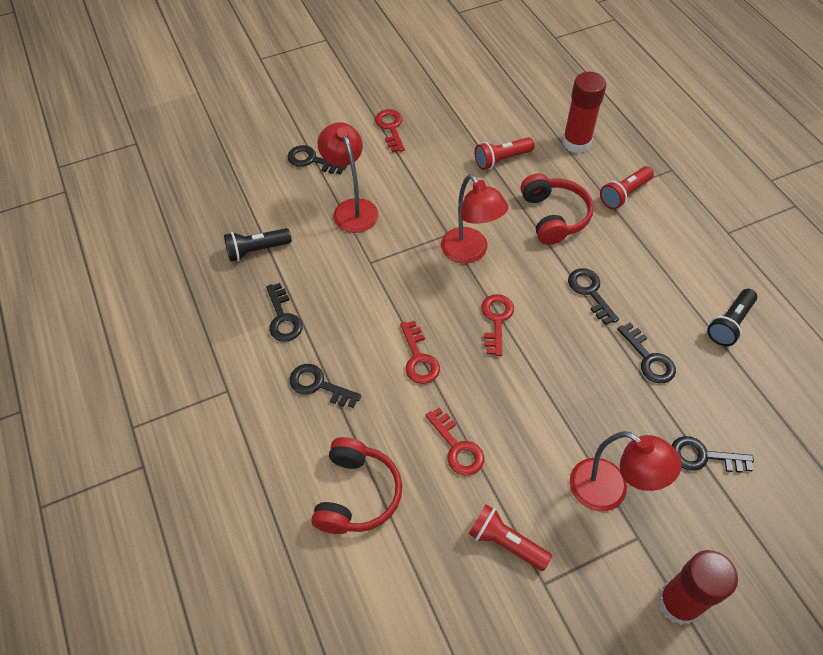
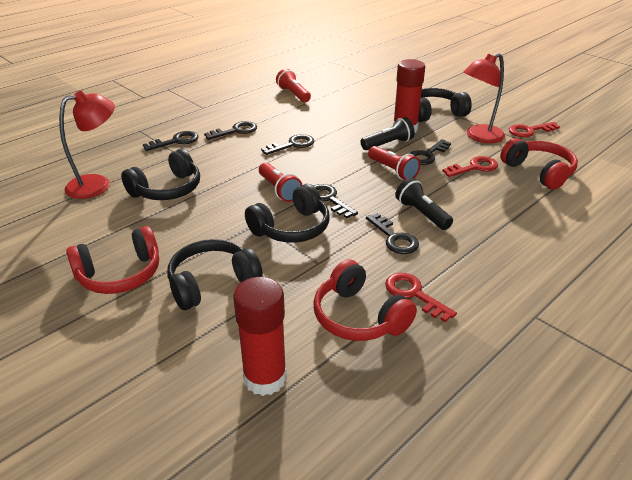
black headphones: 0 -> 4
red headphones: 2 -> 3
red key: 4 -> 3
red lamp: 3 -> 2

